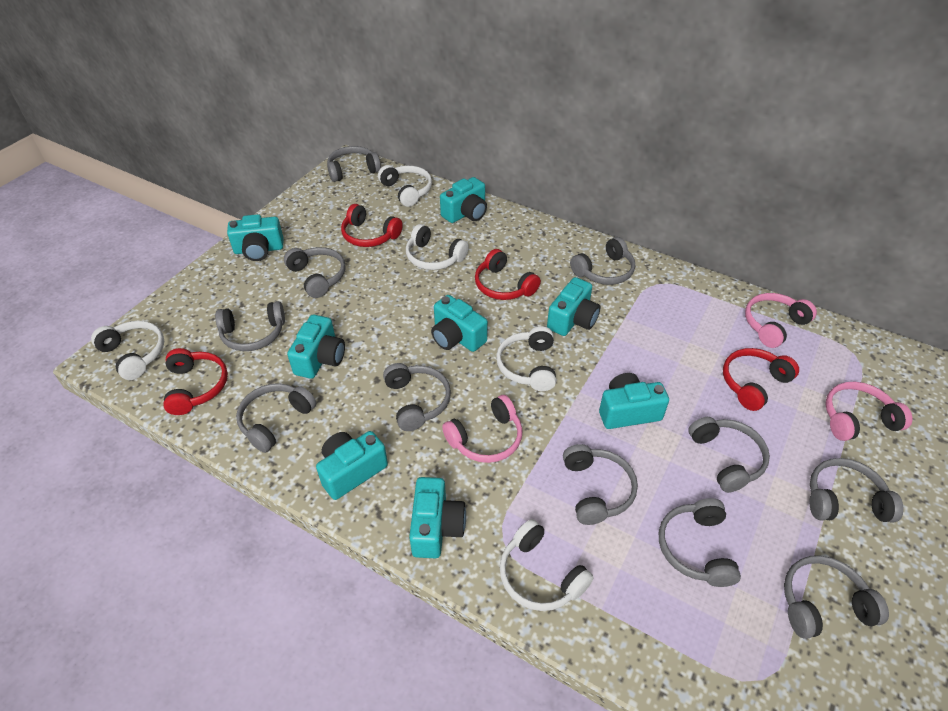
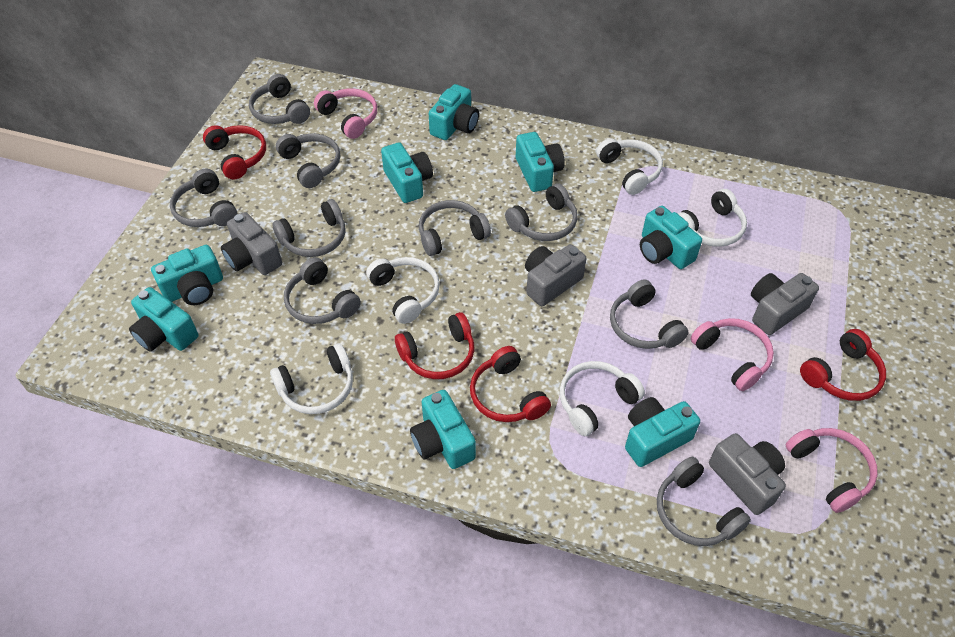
grey camera: 0 -> 4
grey headphones: 11 -> 9

